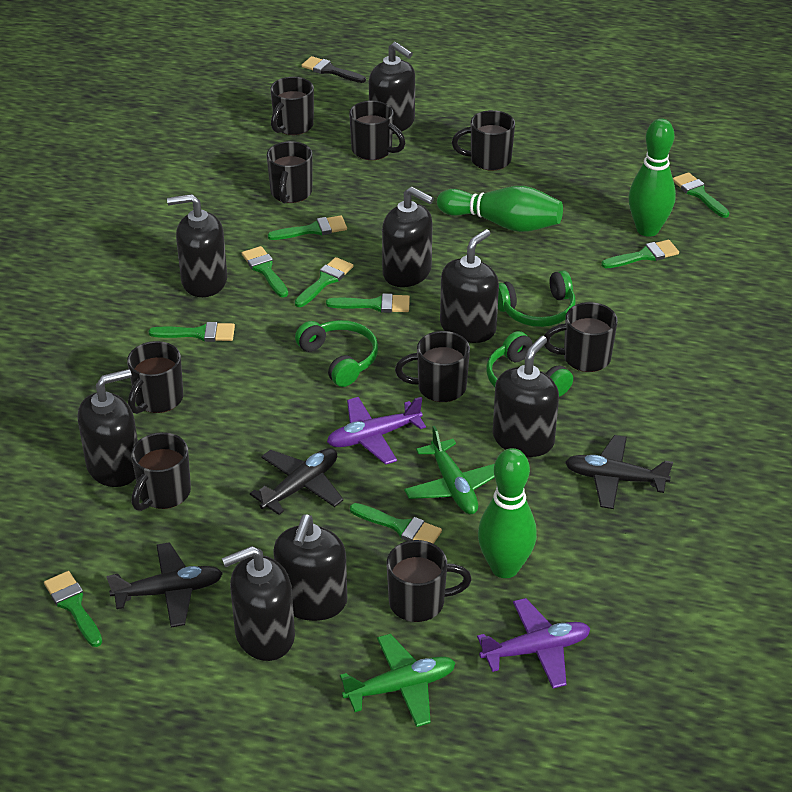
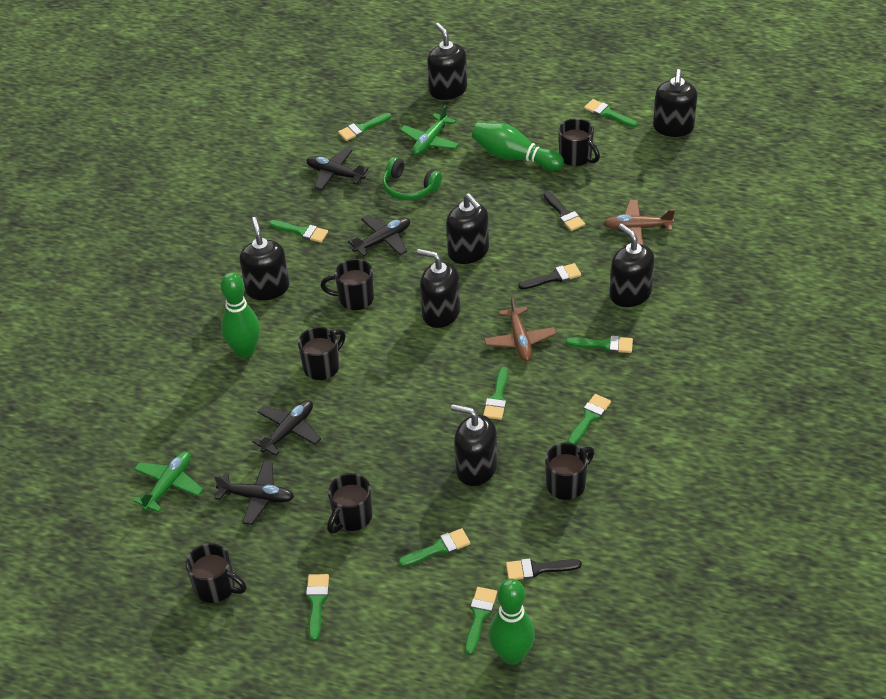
black brush: 1 -> 3
black mug: 9 -> 6
black plane: 3 -> 4
black soap dispenser: 8 -> 7
brown plane: 0 -> 2
green headphones: 3 -> 1
purple plane: 2 -> 0

